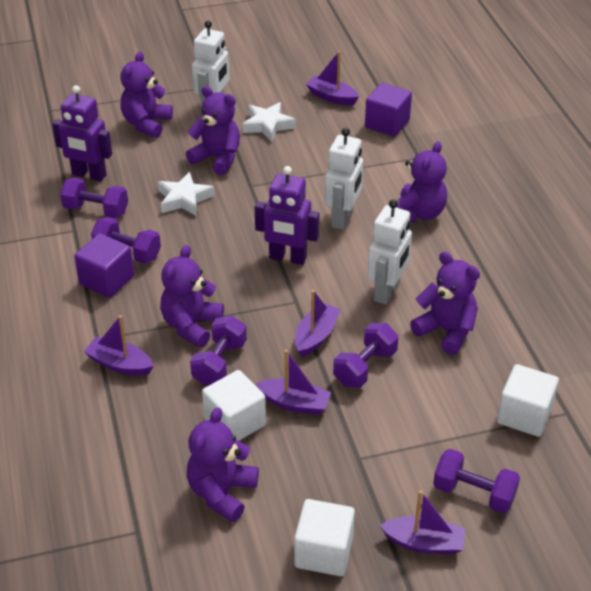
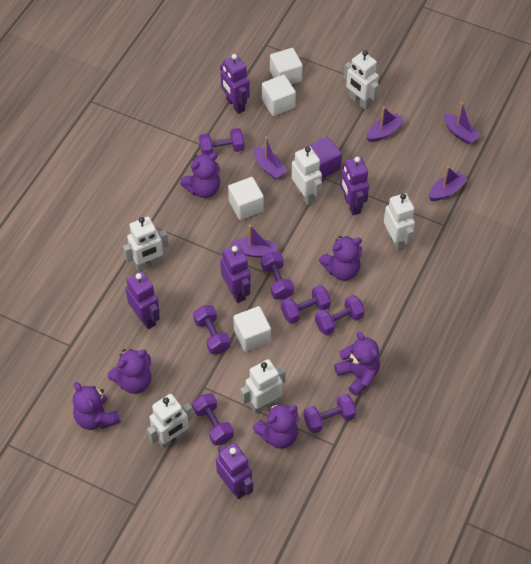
purple cube: 2 -> 1
purple dumbbell: 5 -> 7
purple robot: 2 -> 5
white cube: 3 -> 4
white robot: 3 -> 6
white star: 2 -> 0

